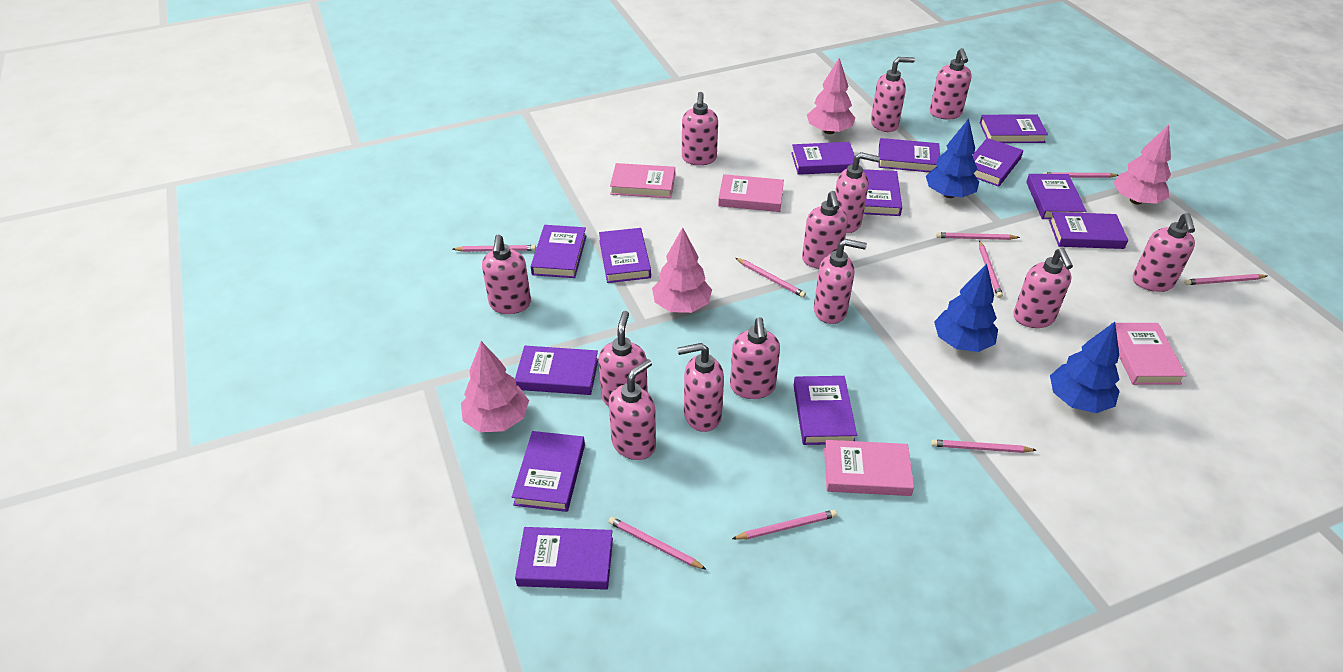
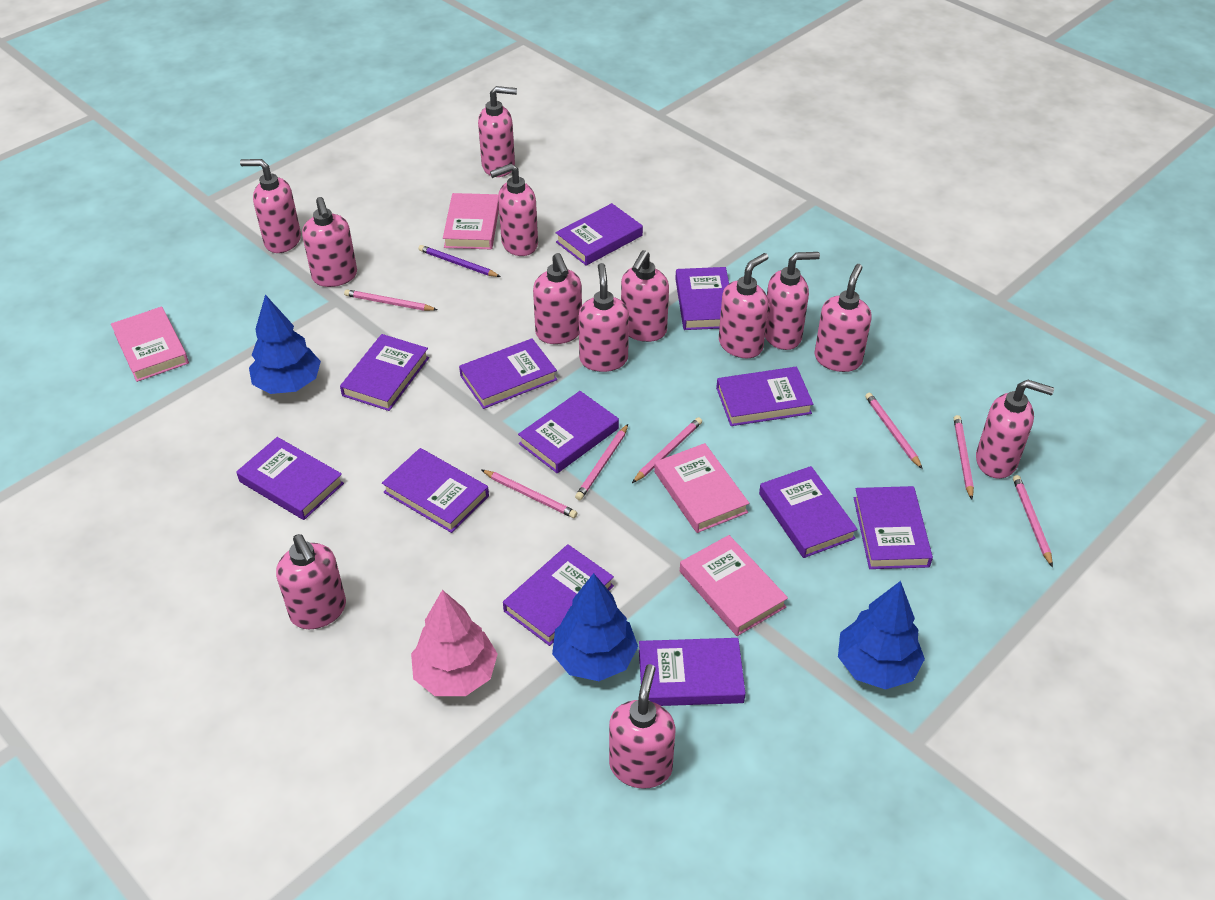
pink pencil: 9 -> 7
pink tree: 4 -> 1
purple book: 13 -> 12
purple pencil: 0 -> 1

